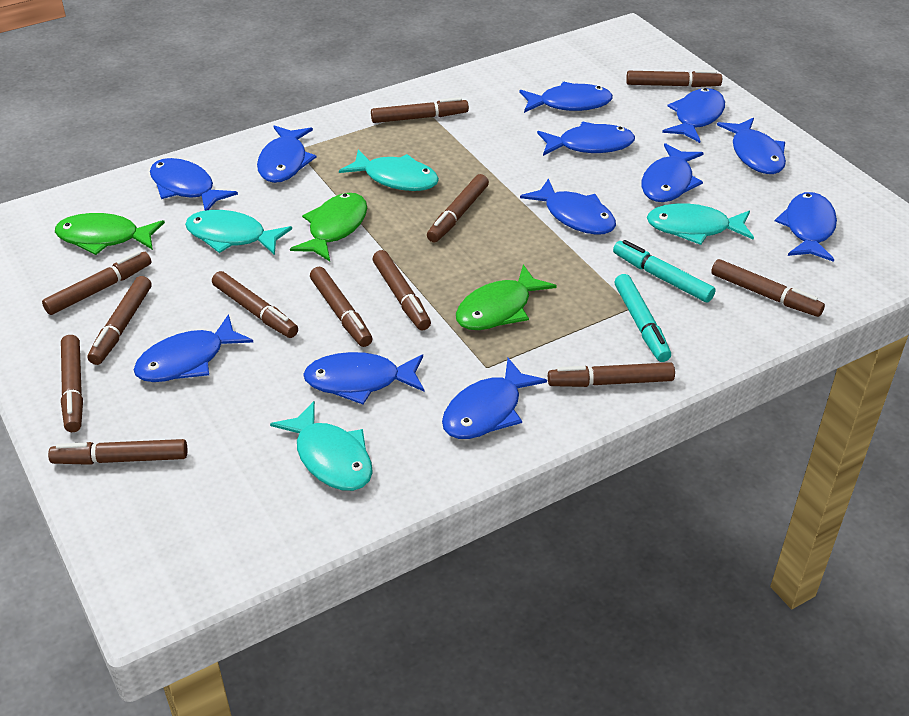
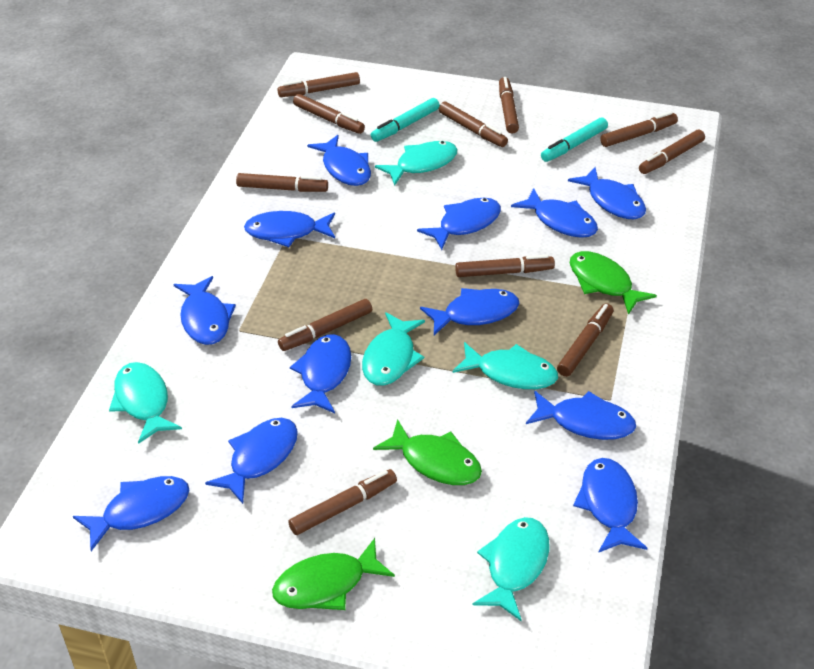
brown marker: 12 -> 11
turquoise fish: 4 -> 5

